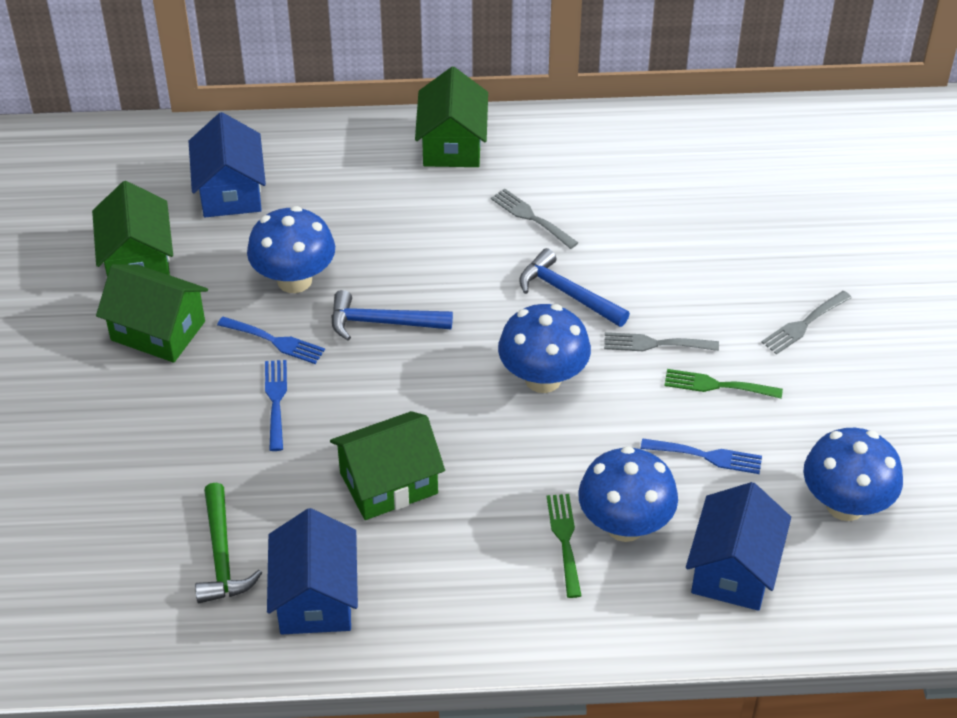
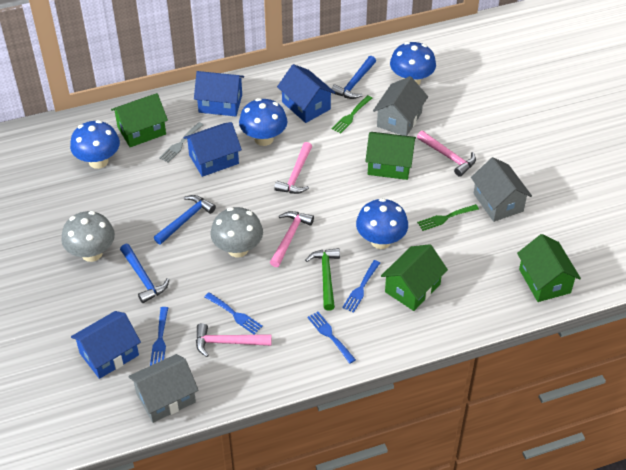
blue fork: 3 -> 4
blue hammer: 2 -> 3
blue house: 3 -> 4
grey fork: 3 -> 1
grey house: 0 -> 3
grey mushroom: 0 -> 2
pink hammer: 0 -> 4

